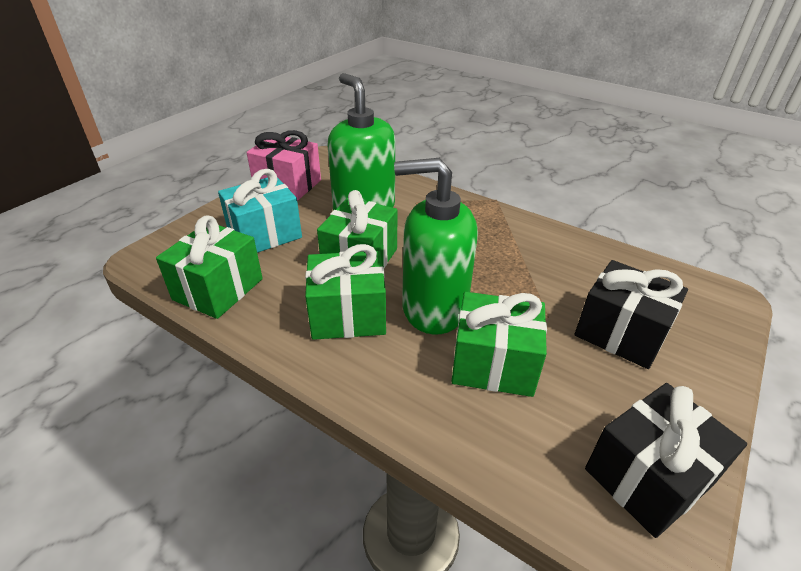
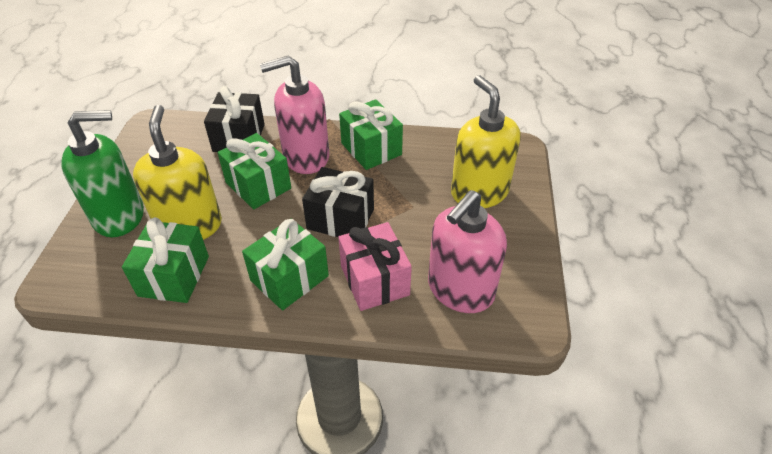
green soap dispenser: 2 -> 1
pink soap dispenser: 0 -> 2
turquoise gift: 1 -> 0
yellow soap dispenser: 0 -> 2

